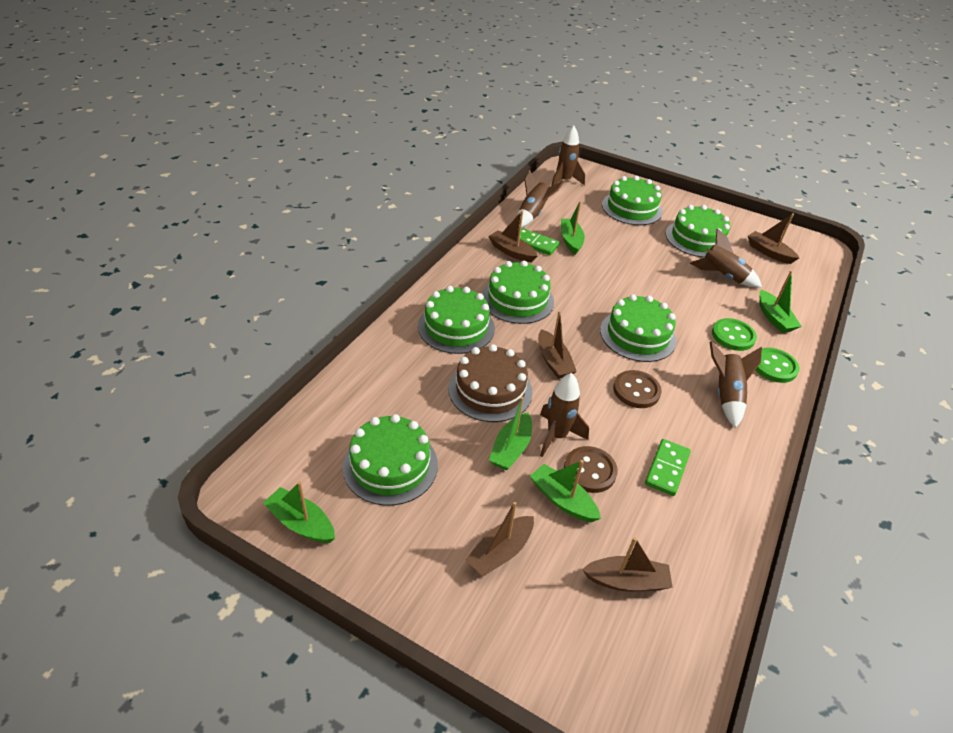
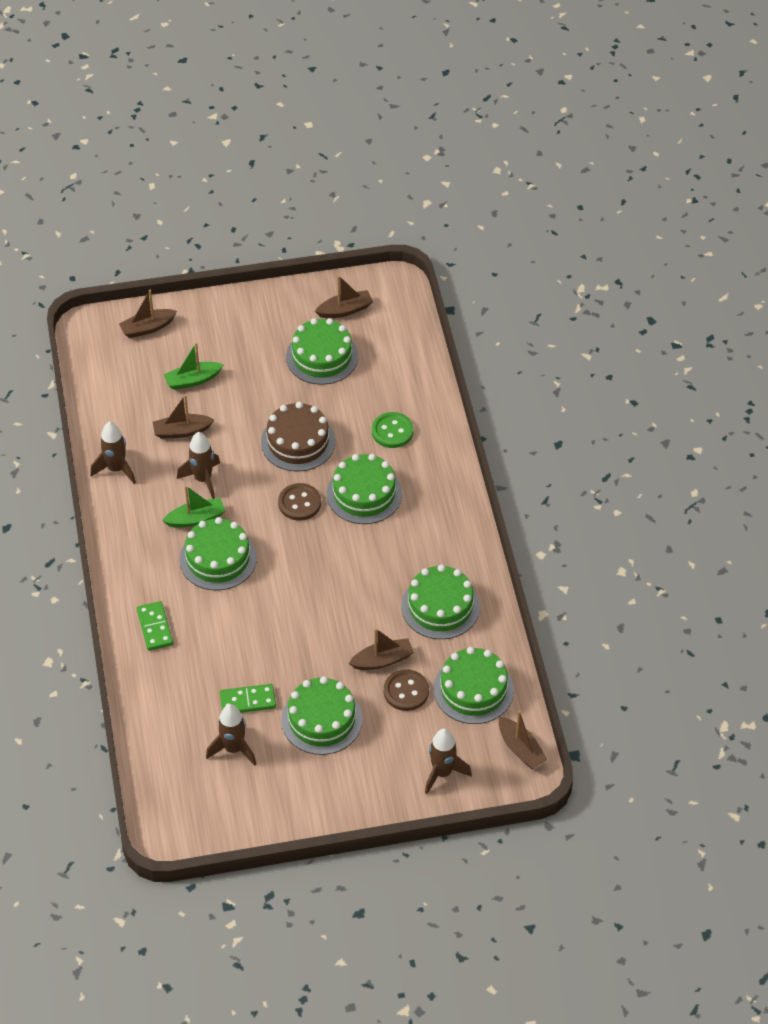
brown rocket: 5 -> 4
green boat: 5 -> 2
green button: 2 -> 1

